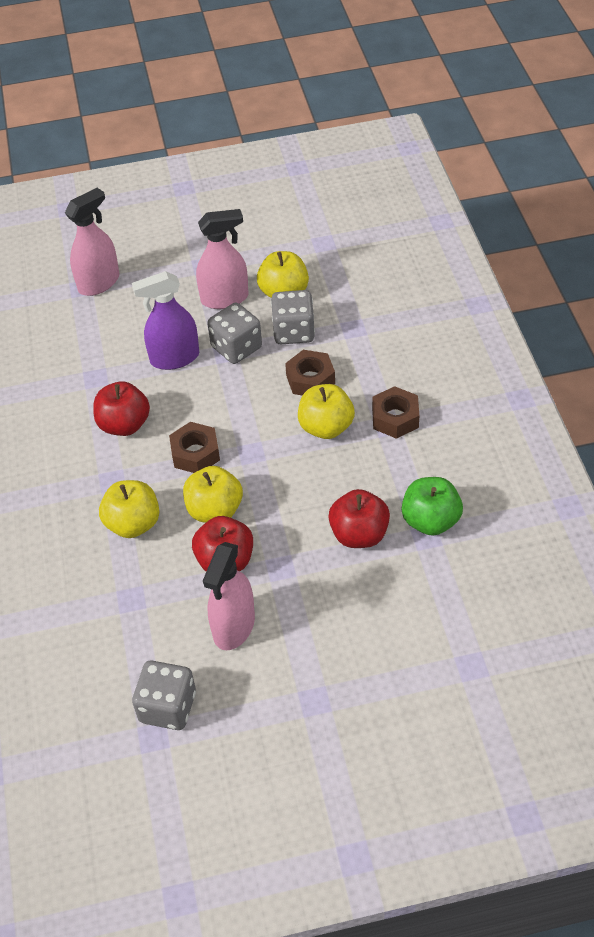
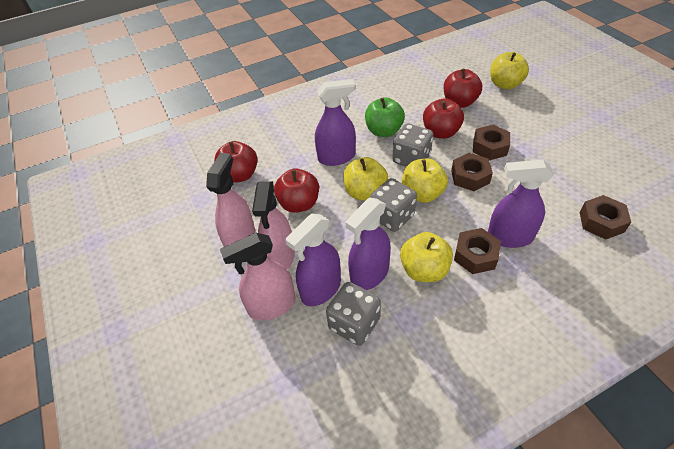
brown nut: 3 -> 4
purple spray bottle: 1 -> 4
red apple: 3 -> 4

